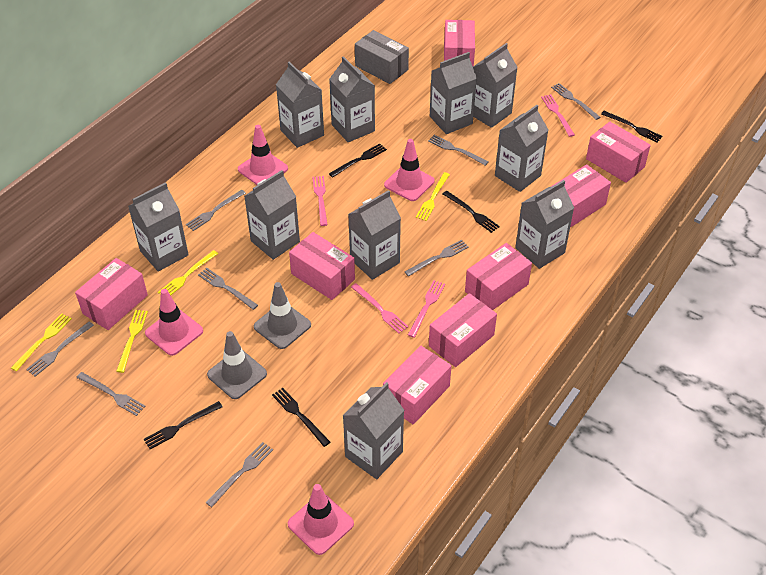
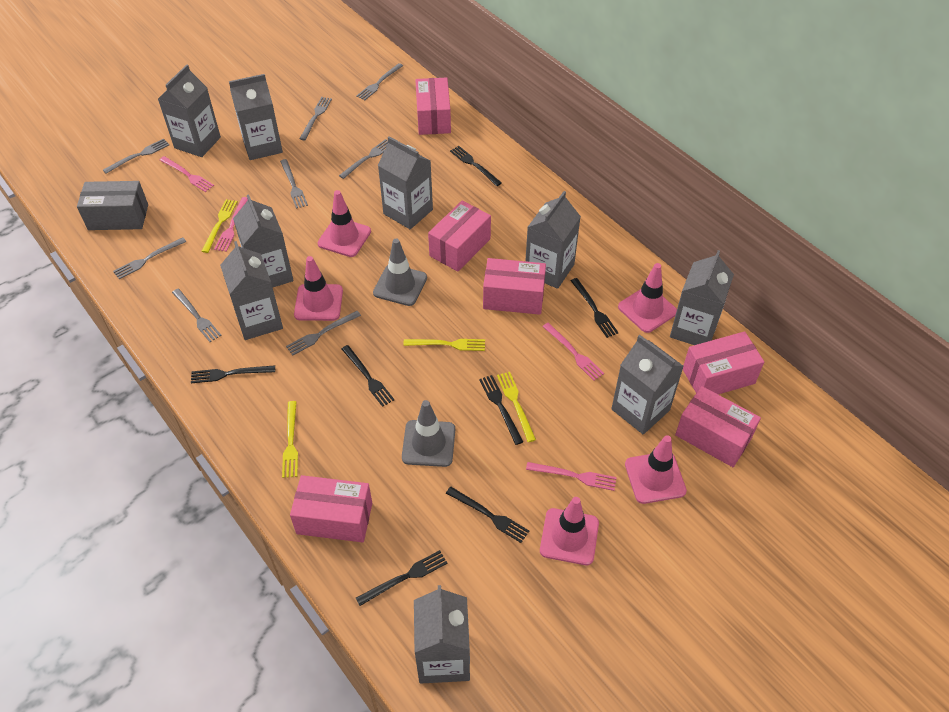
black fork: 5 -> 7
grey carton: 10 -> 9
pink box: 8 -> 6
pink traffic cone: 4 -> 5

